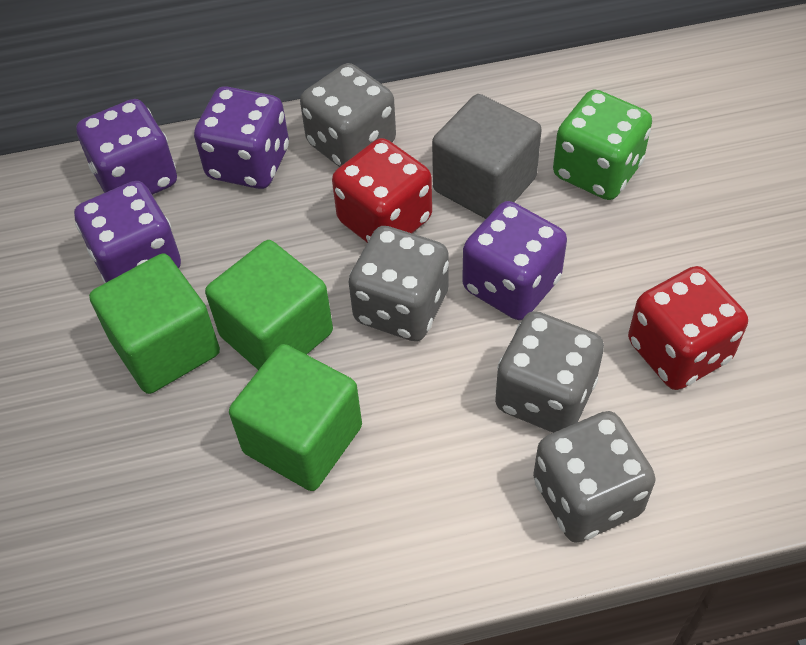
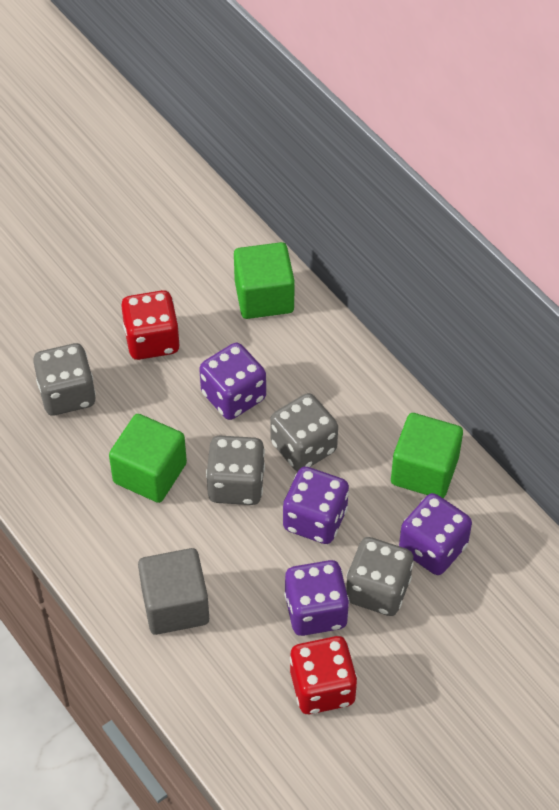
green dice: 1 -> 0

